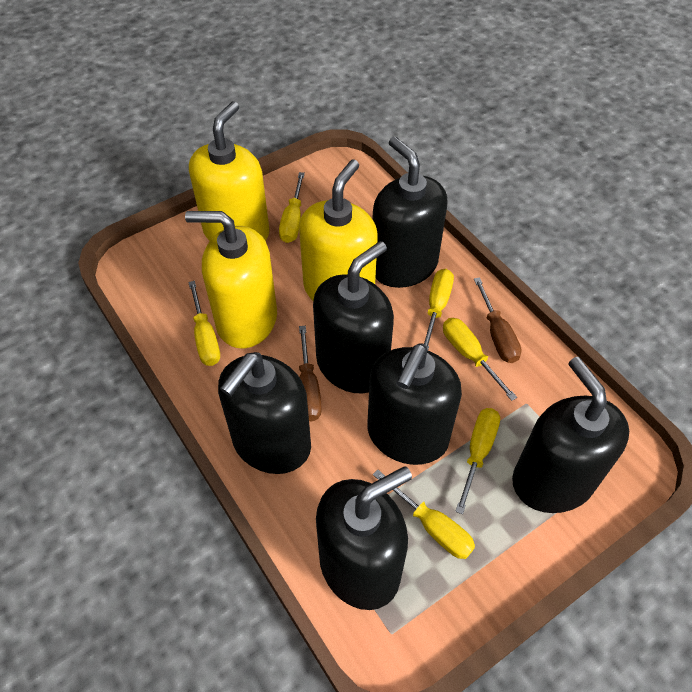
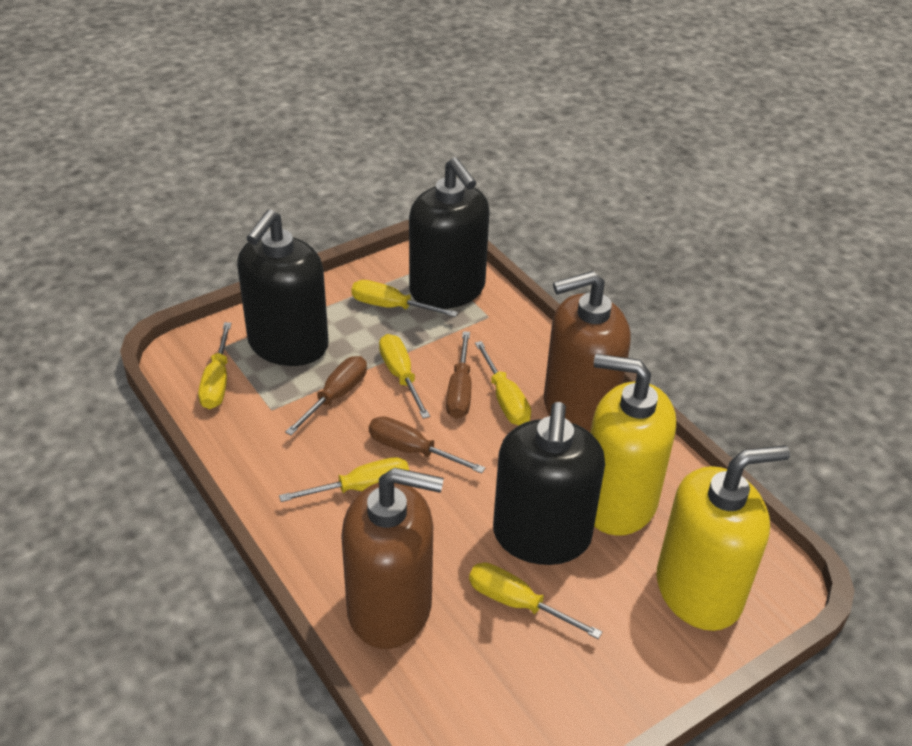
black soap dispenser: 6 -> 3
brown screwdriver: 2 -> 3
brown soap dispenser: 0 -> 2
yellow soap dispenser: 3 -> 2

